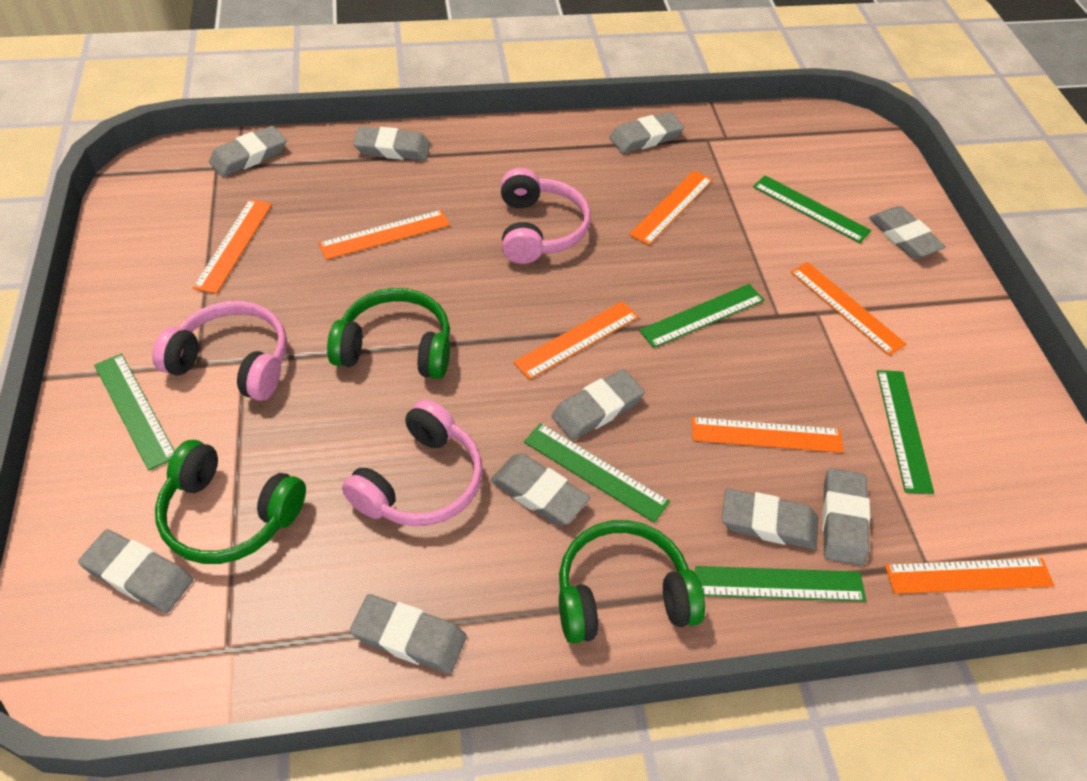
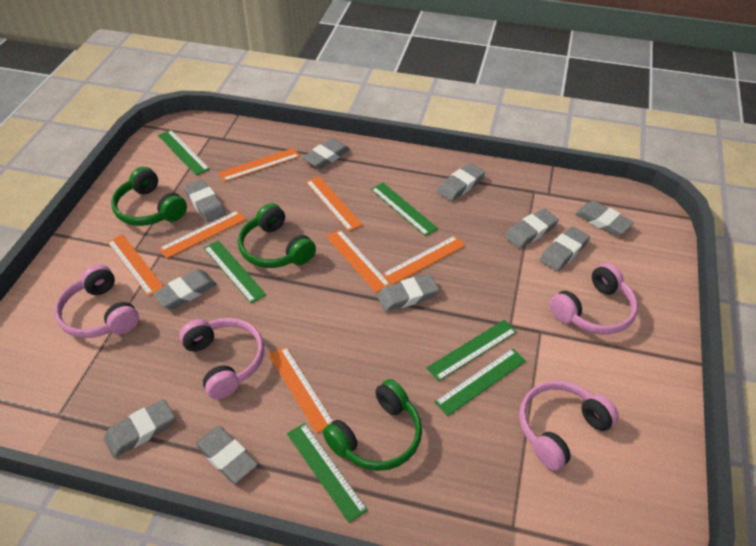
pink headphones: 3 -> 4

